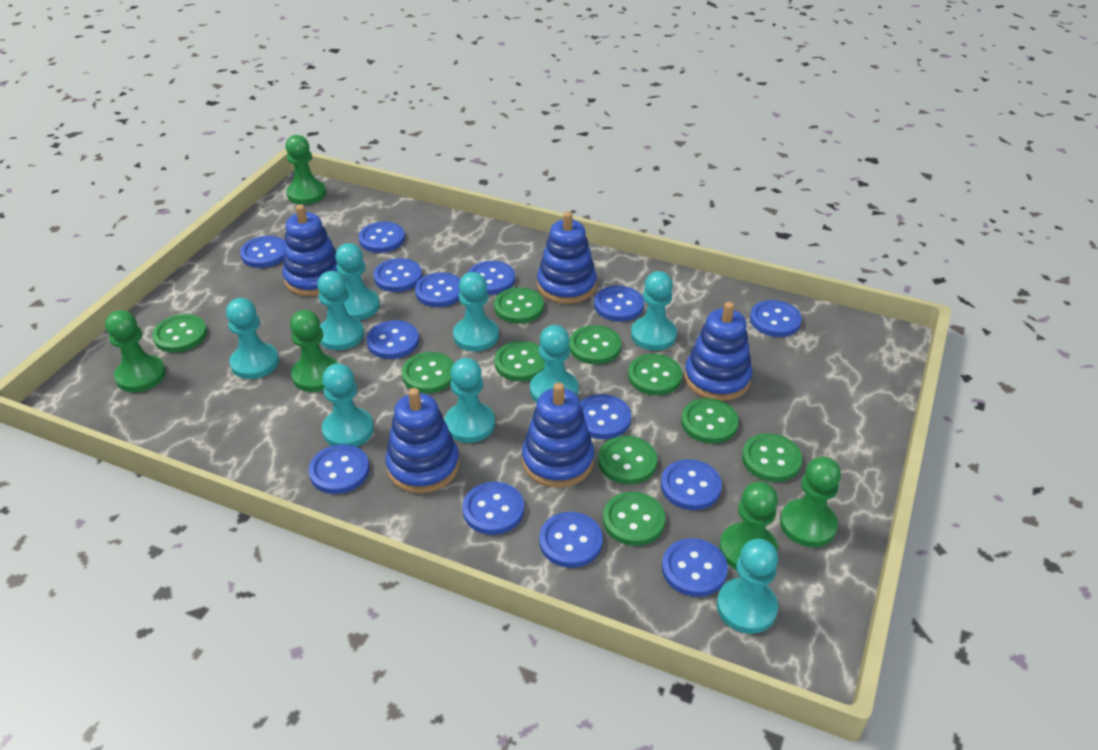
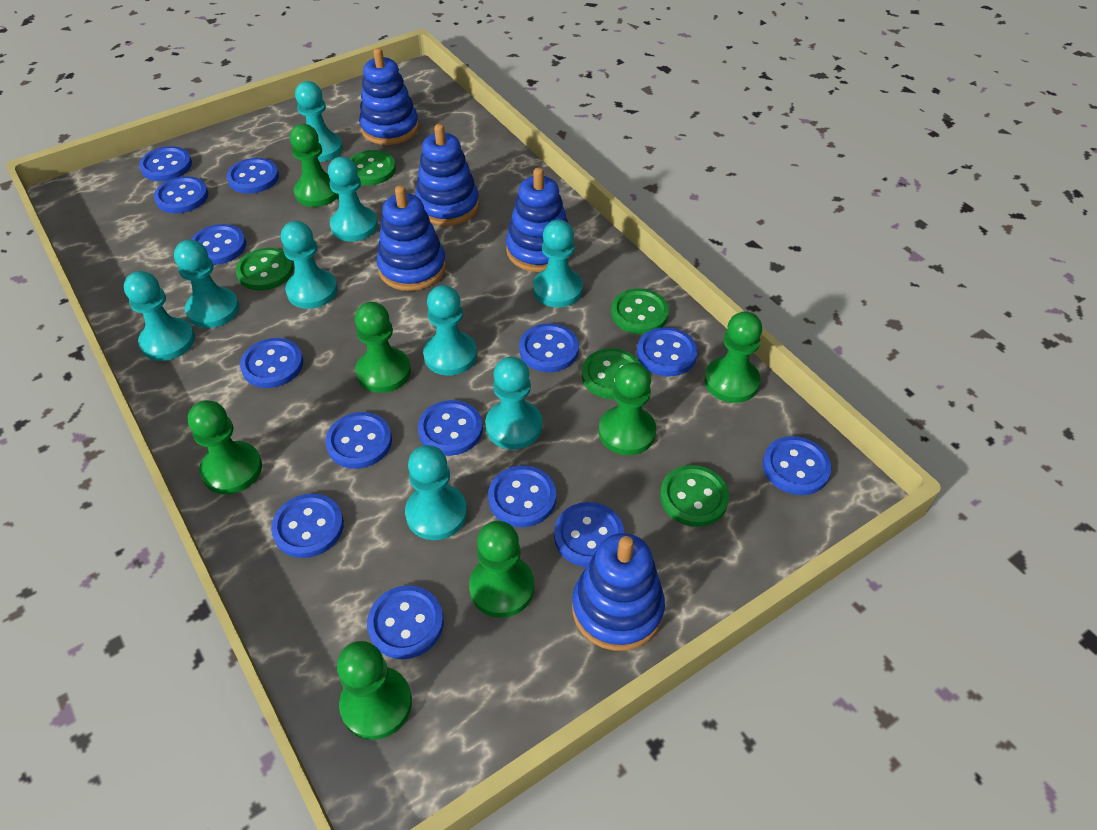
green button: 10 -> 5
green pawn: 5 -> 7

